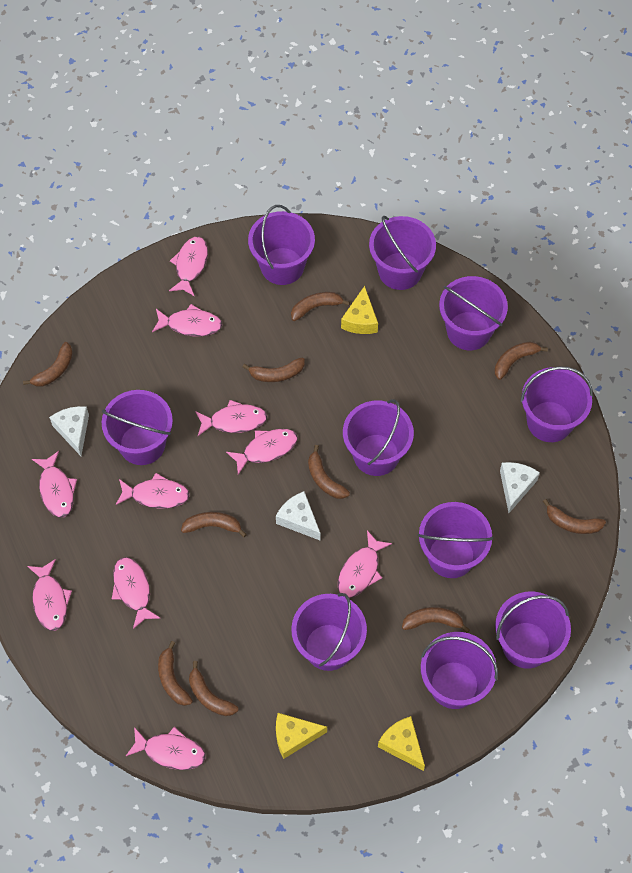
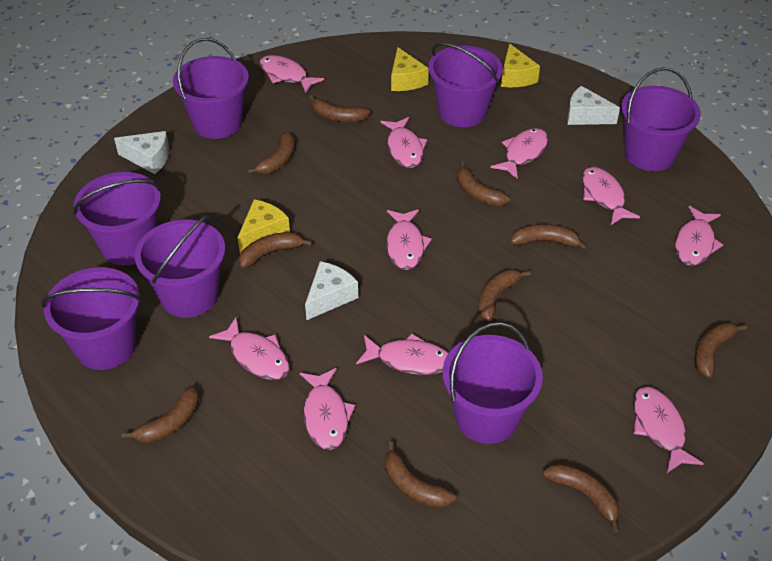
purple bucket: 10 -> 7

